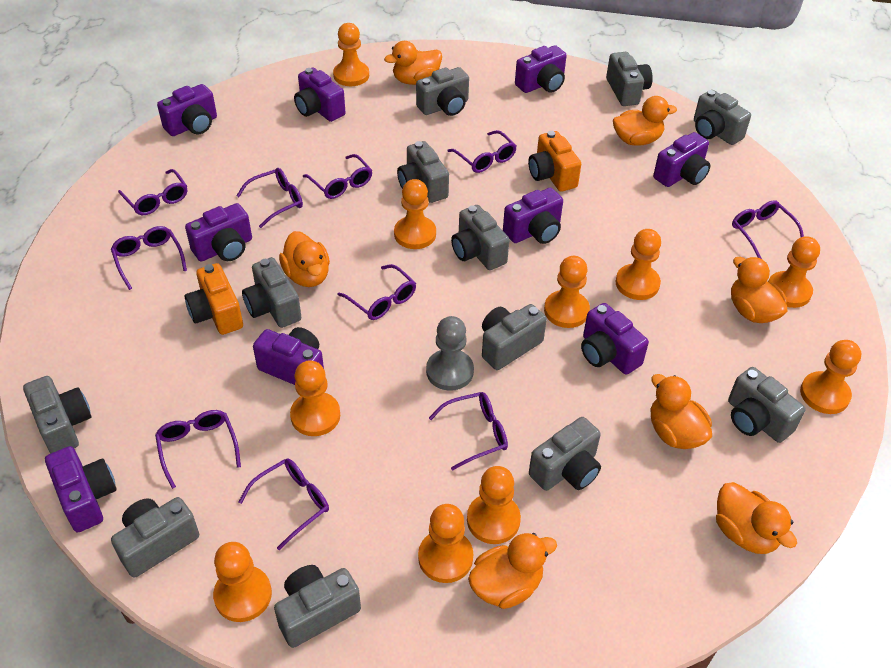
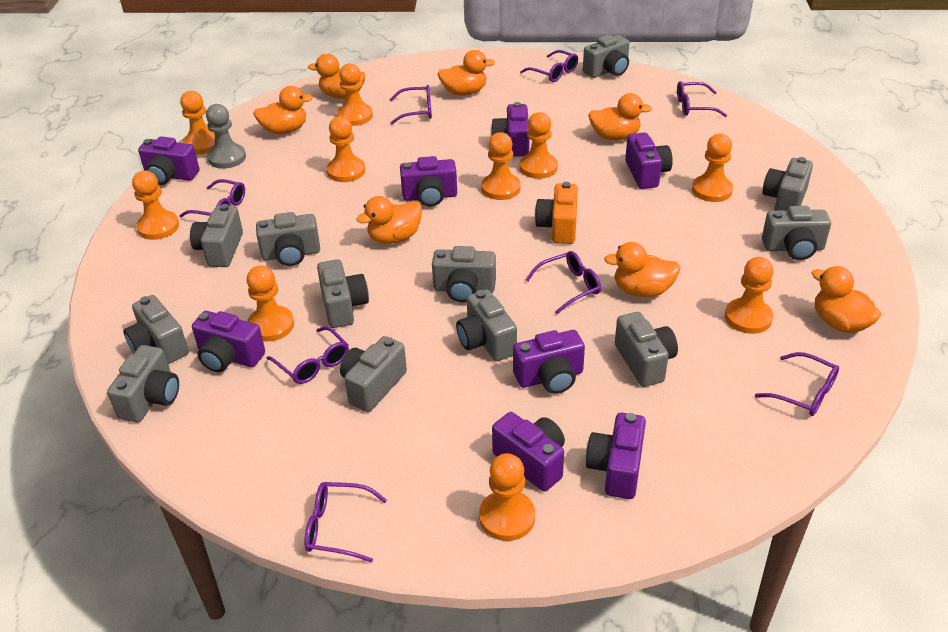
orange camera: 2 -> 1
purple camera: 9 -> 8
purple glasses: 10 -> 8

